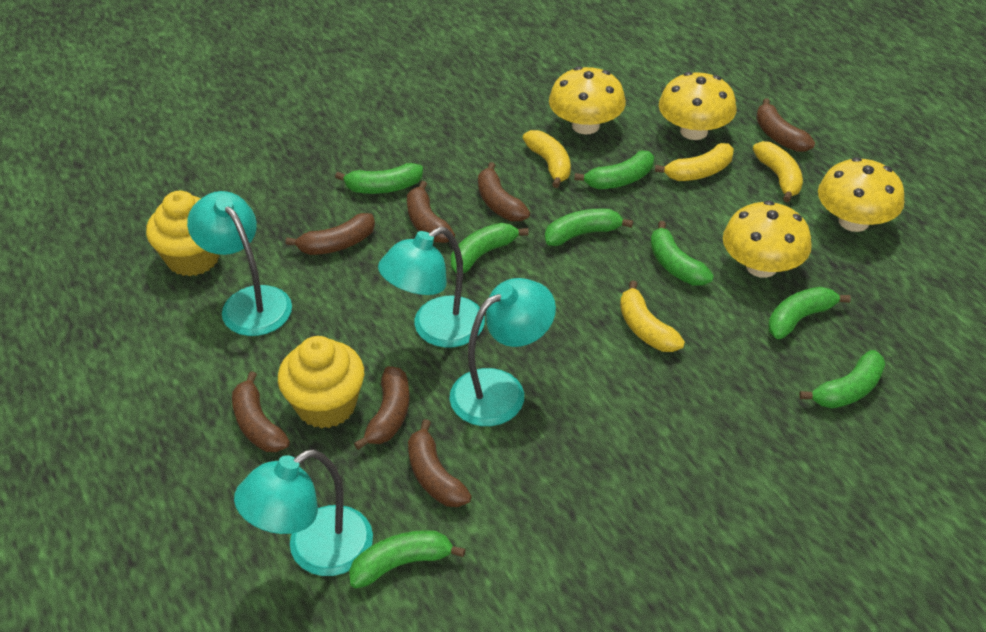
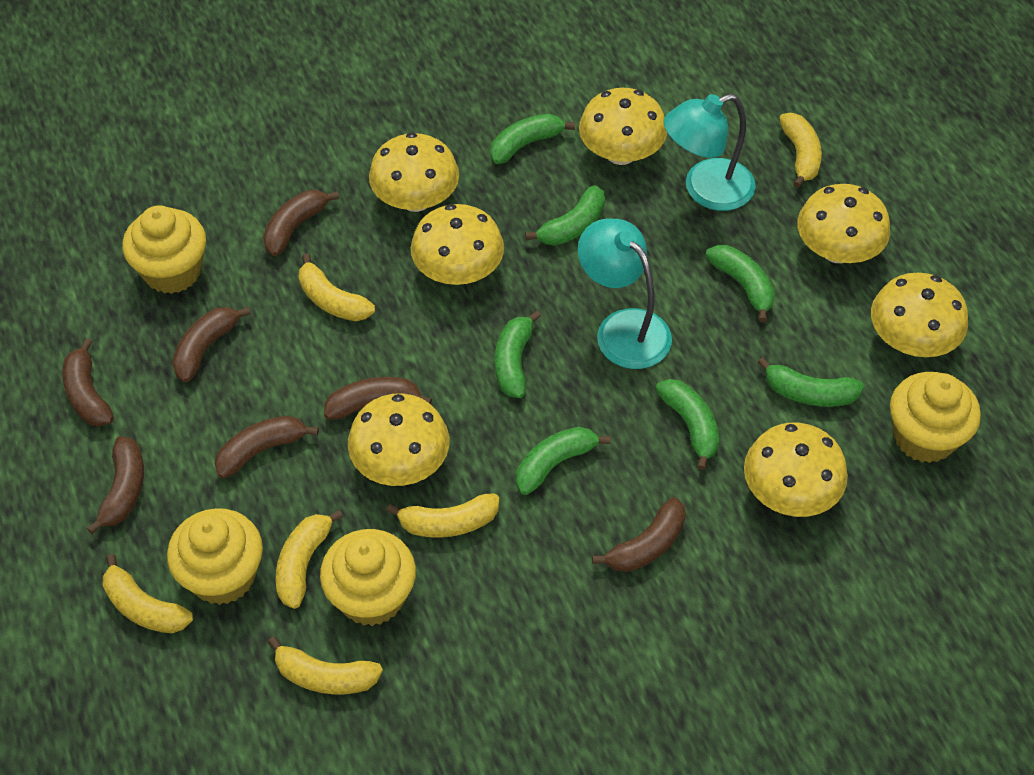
green banana: 8 -> 7
turquoise lamp: 4 -> 2
yellow banana: 4 -> 6
yellow cupcake: 2 -> 4
yellow mushroom: 4 -> 7

